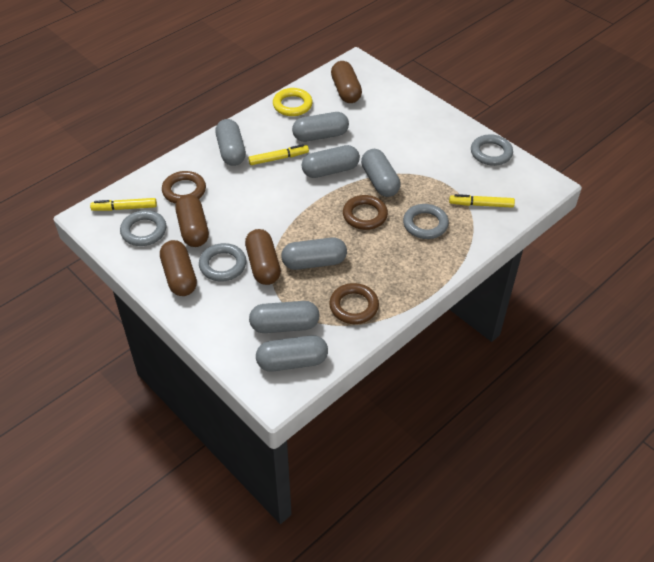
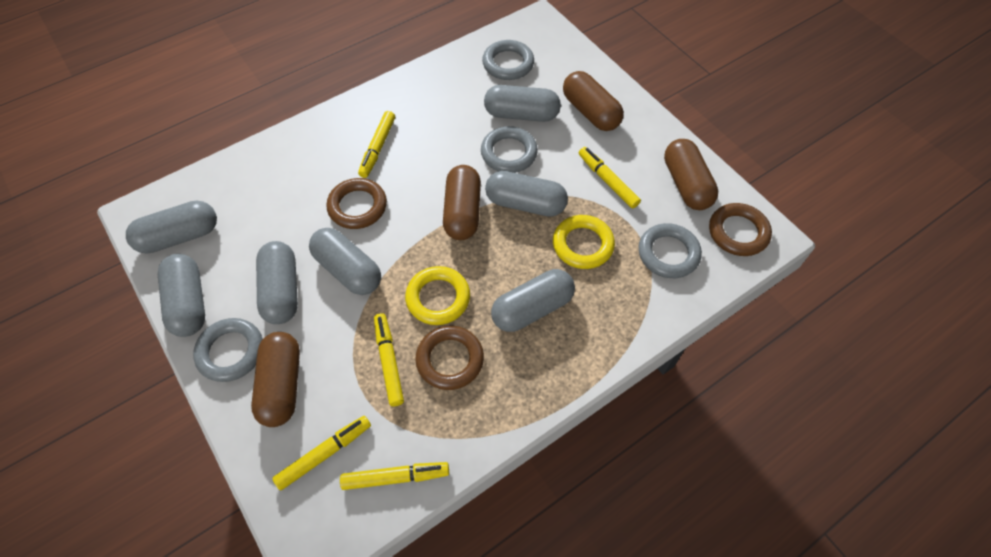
yellow marker: 3 -> 5
yellow ring: 1 -> 2

